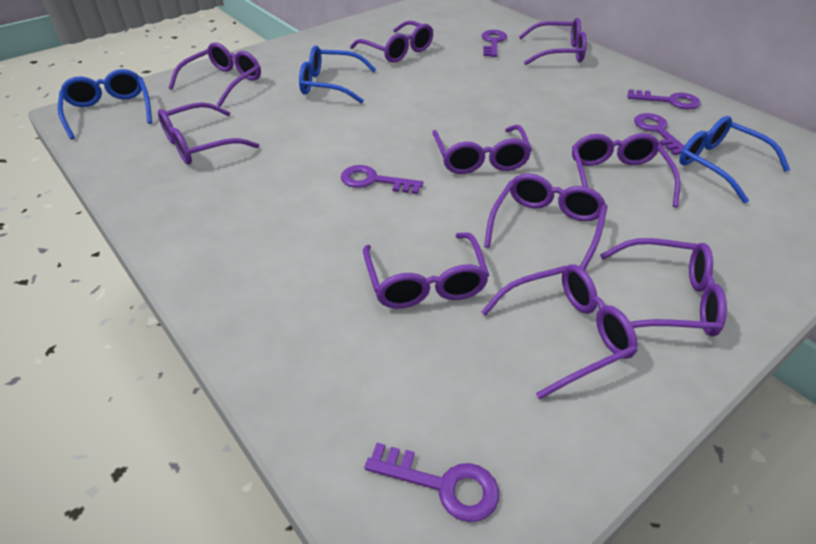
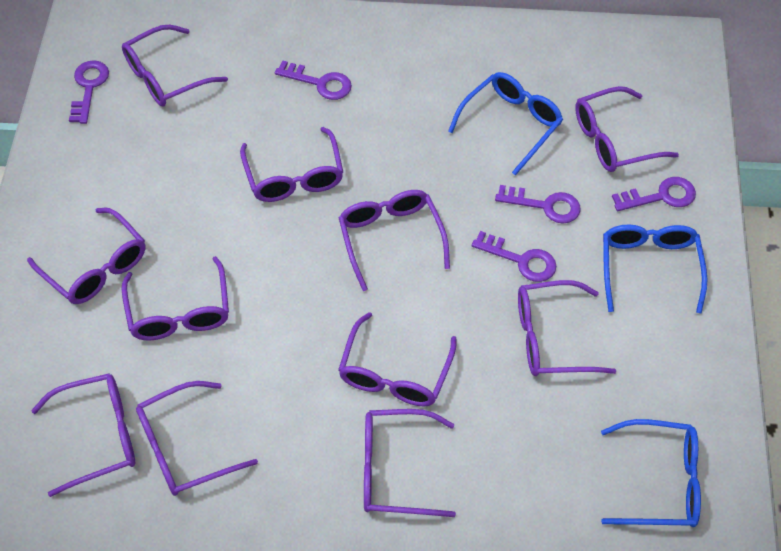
purple glasses: 10 -> 11

